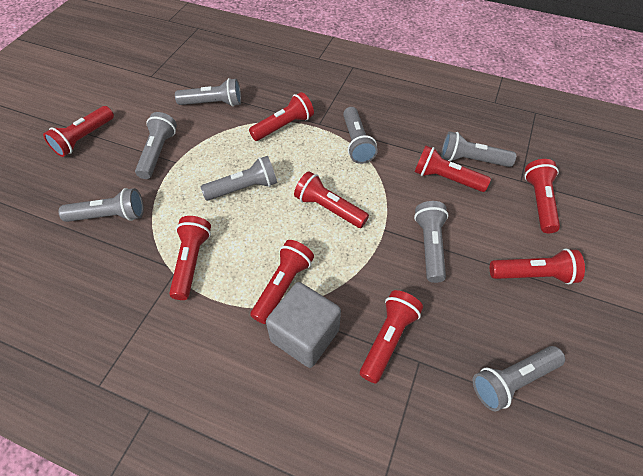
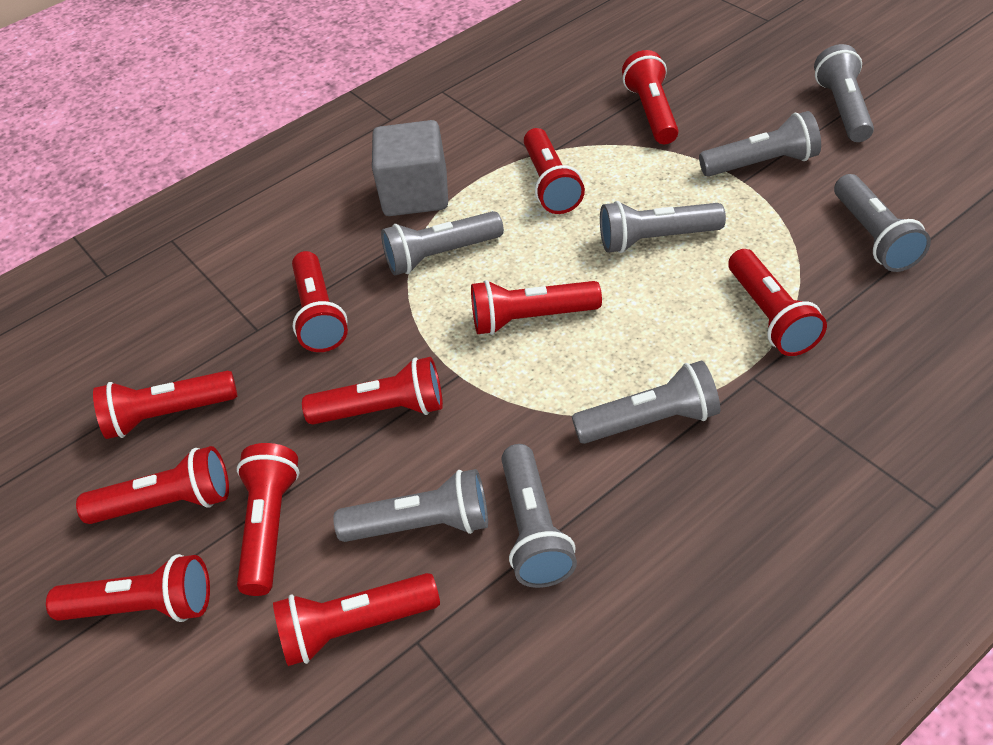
red flashlight: 9 -> 11

